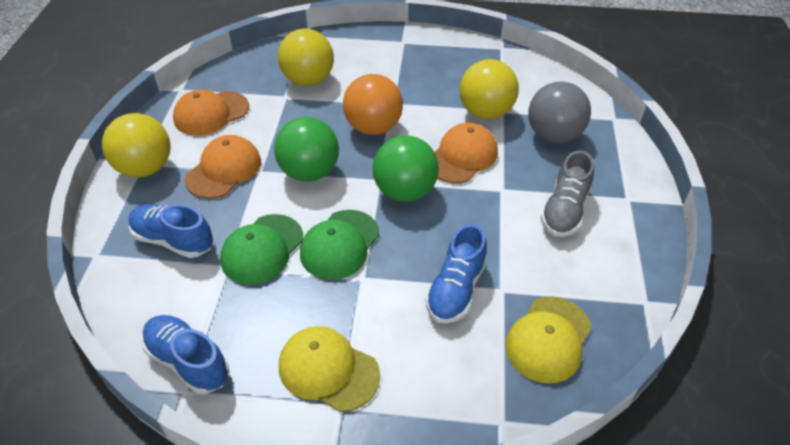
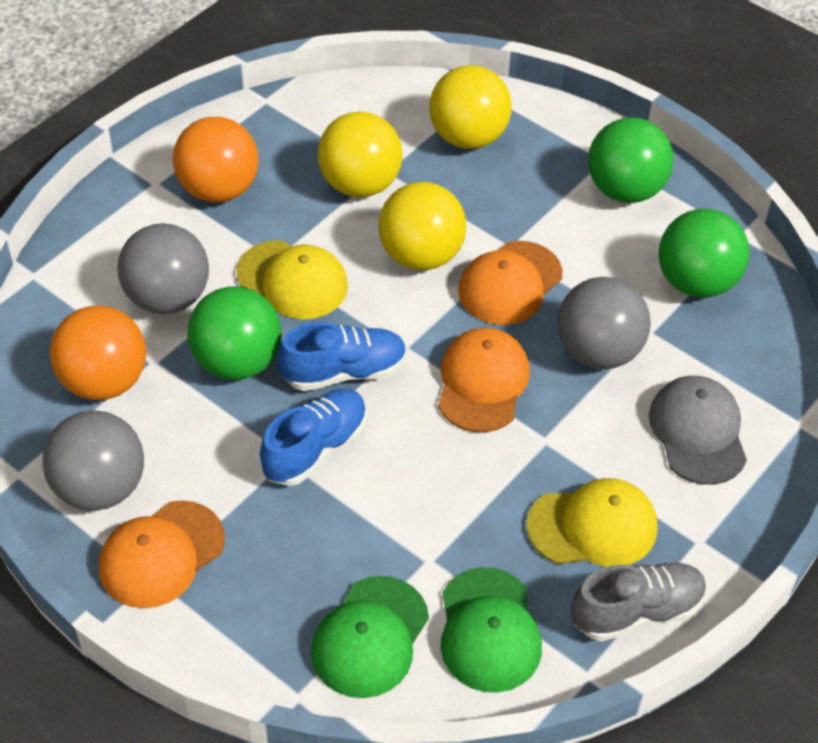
blue shoe: 3 -> 2
green ball: 2 -> 3
grey ball: 1 -> 3
grey cap: 0 -> 1
orange ball: 1 -> 2

